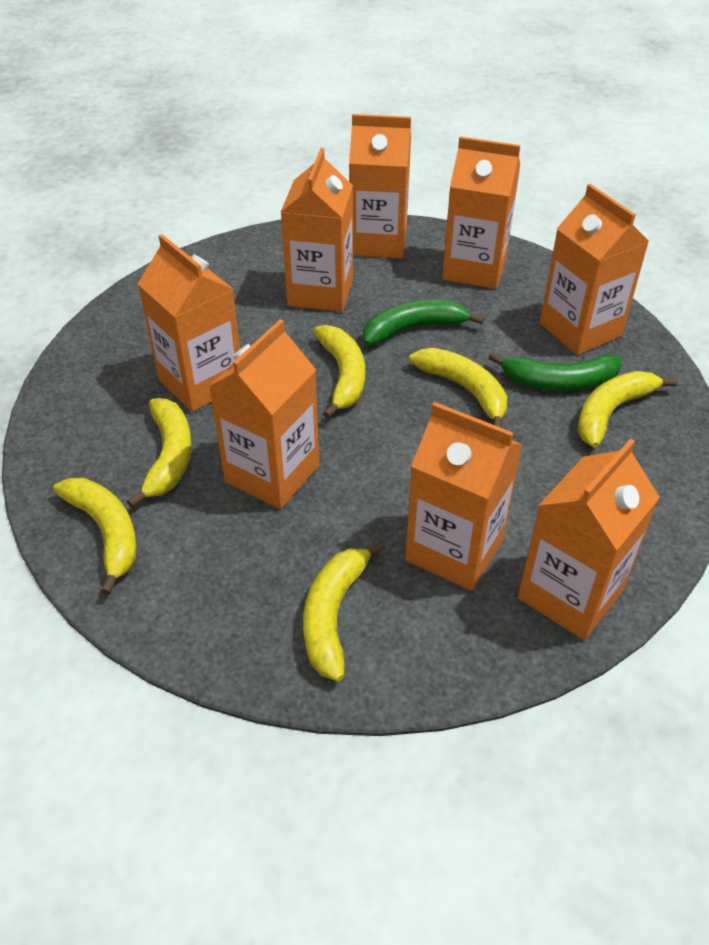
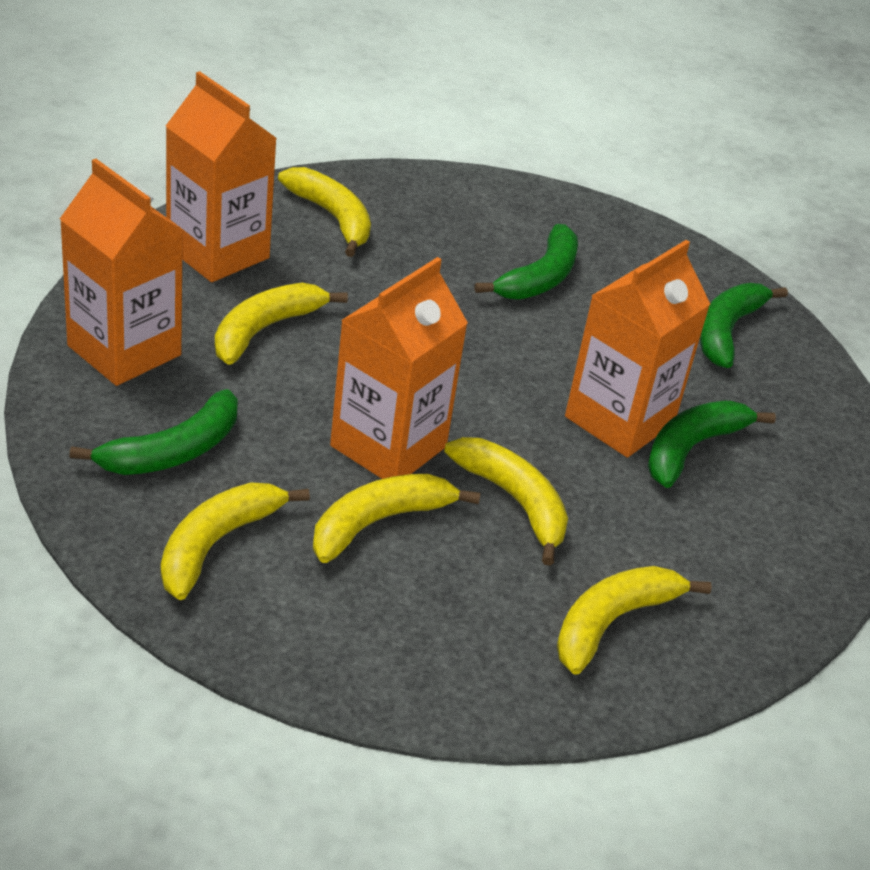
green banana: 2 -> 4
orange carton: 8 -> 4

